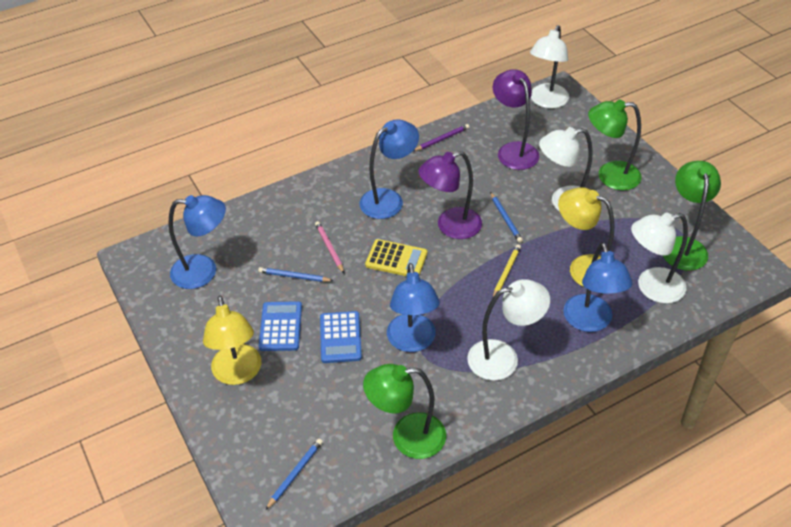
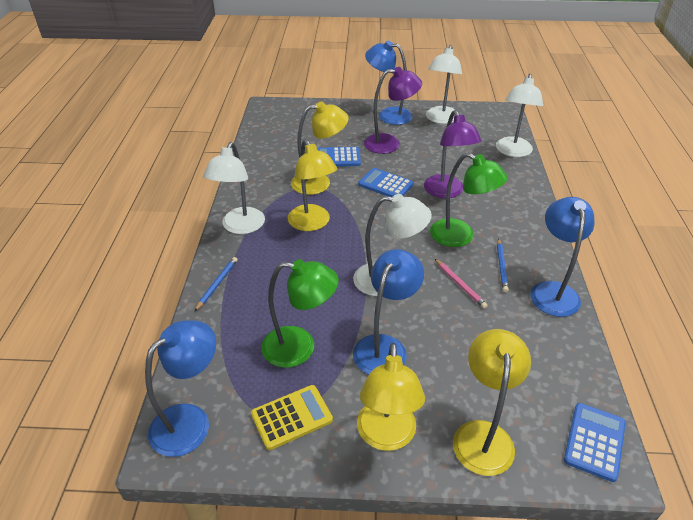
blue calculator: 2 -> 3
blue pencil: 3 -> 2
green lamp: 3 -> 2
purple pencil: 1 -> 0
yellow lamp: 2 -> 4
yellow pencil: 1 -> 0

